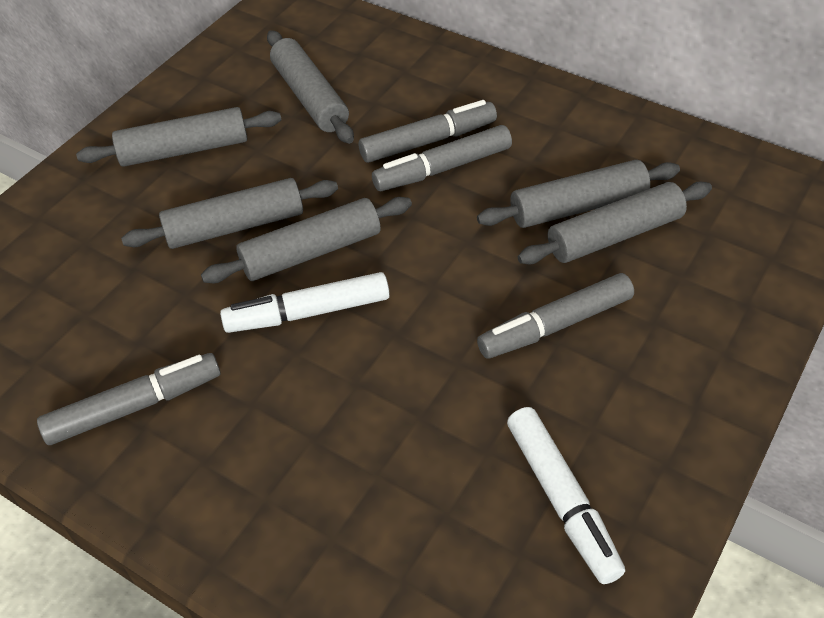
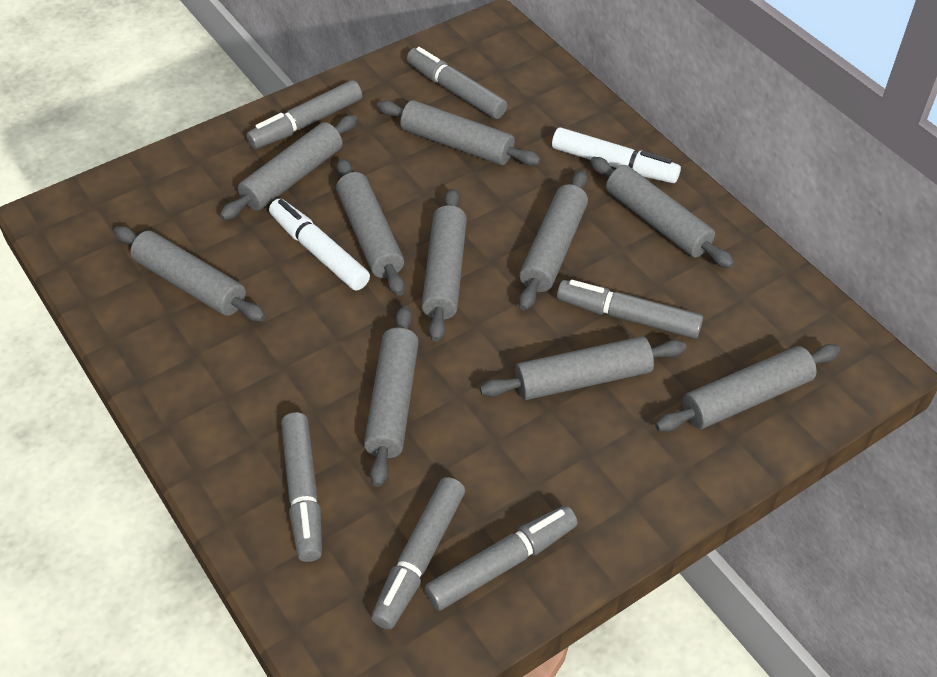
grey marker: 4 -> 6
grey rolling pin: 6 -> 10

